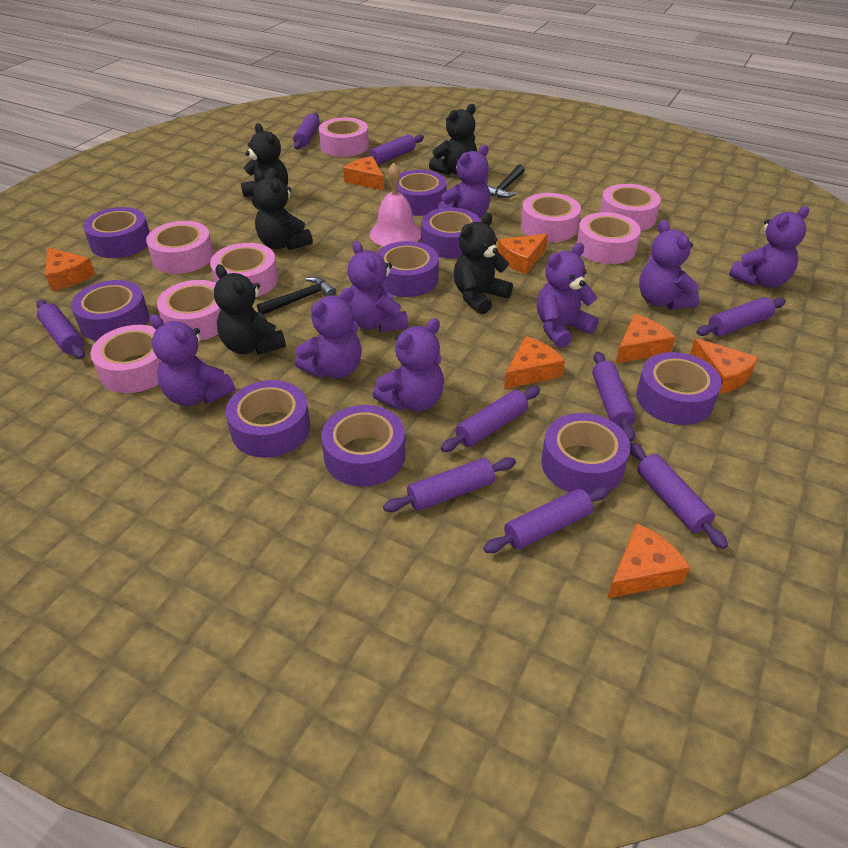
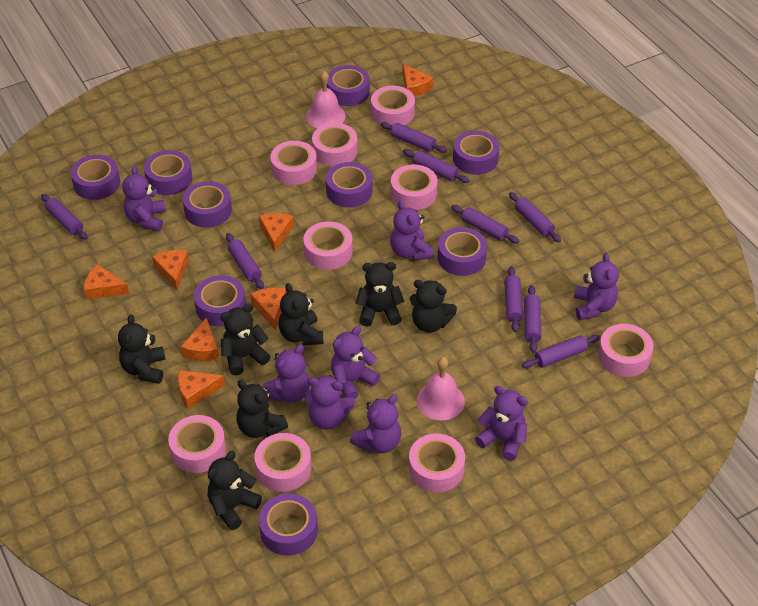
black hammer: 2 -> 0
black teddy bear: 5 -> 7
pink bell: 1 -> 2
pink tape: 8 -> 9

